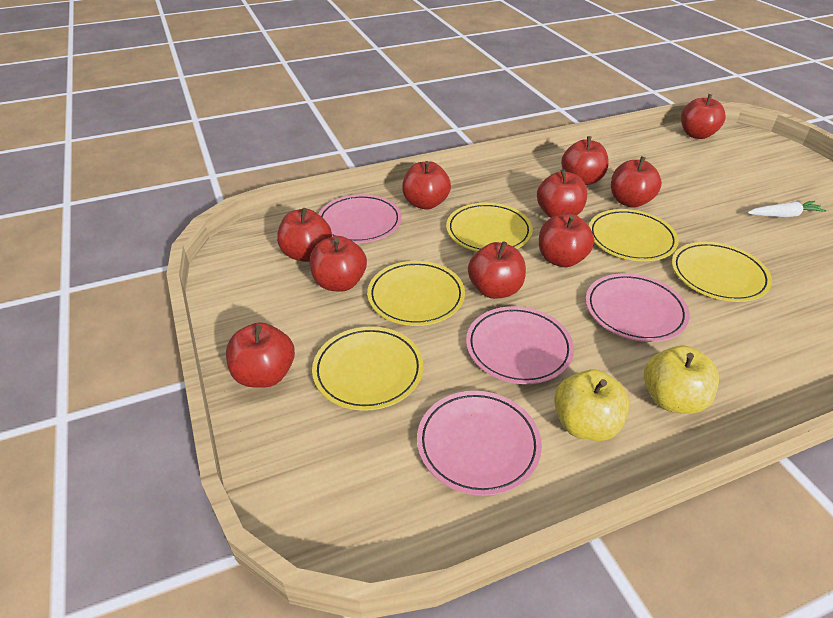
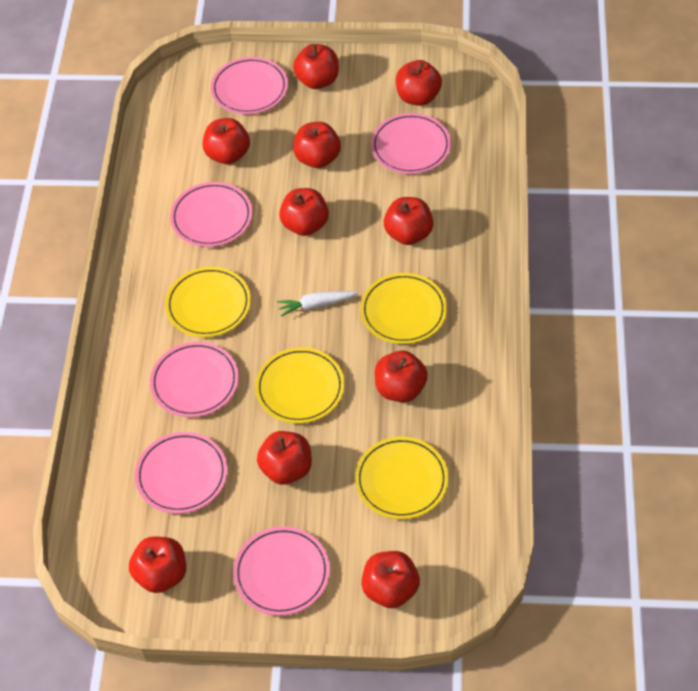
pink plate: 4 -> 6
yellow apple: 2 -> 0
yellow plate: 5 -> 4

